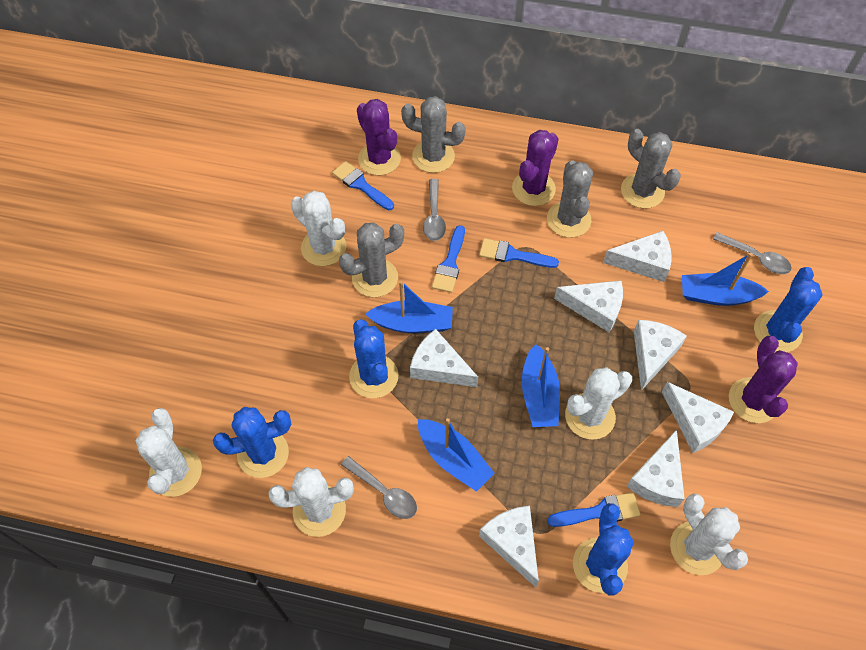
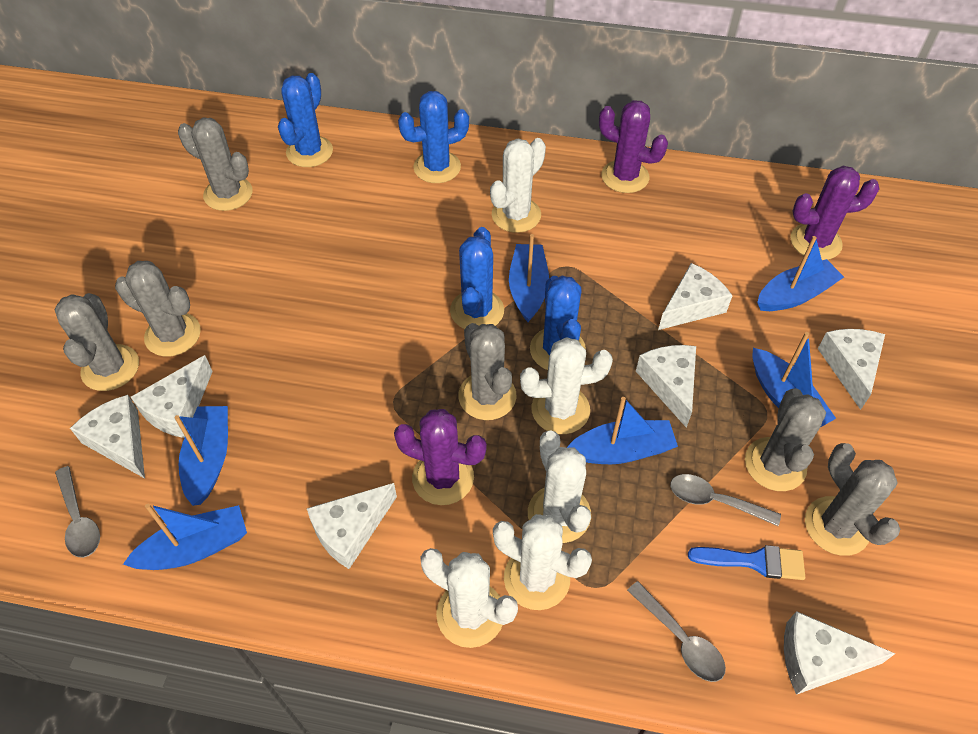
blue boat: 4 -> 6
blue brush: 4 -> 1
grey cactus: 4 -> 6

